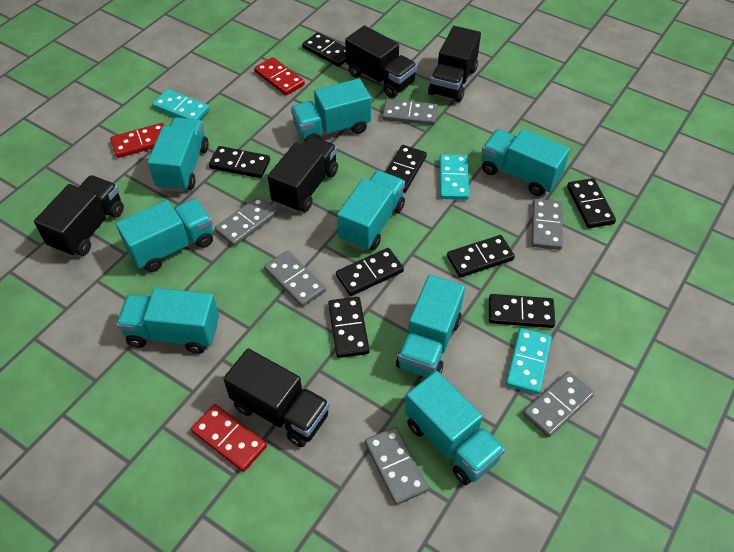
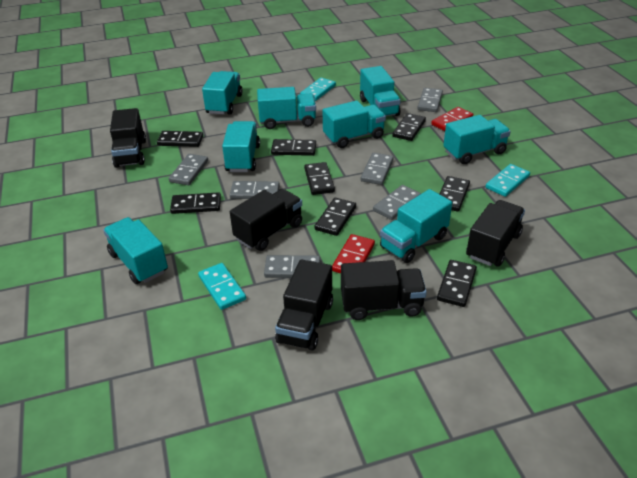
red domino: 3 -> 2

